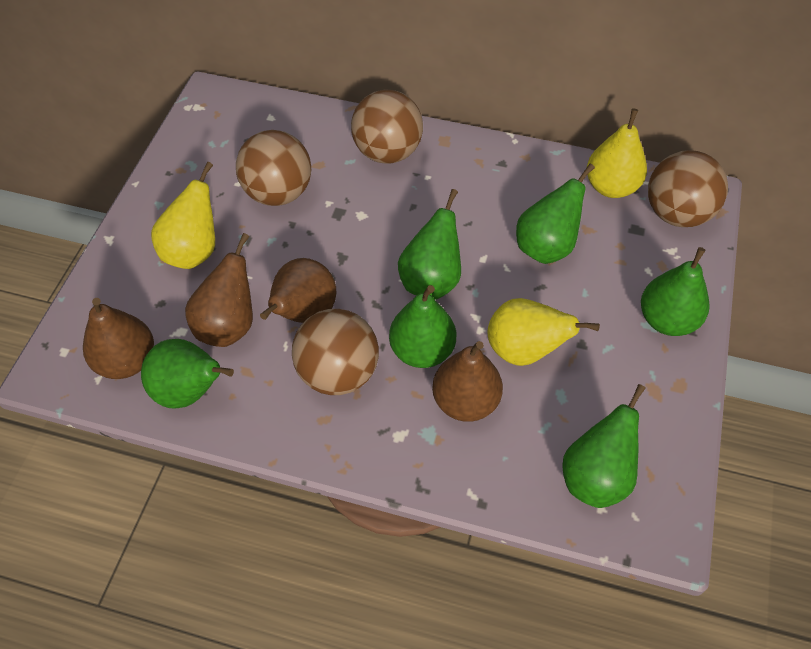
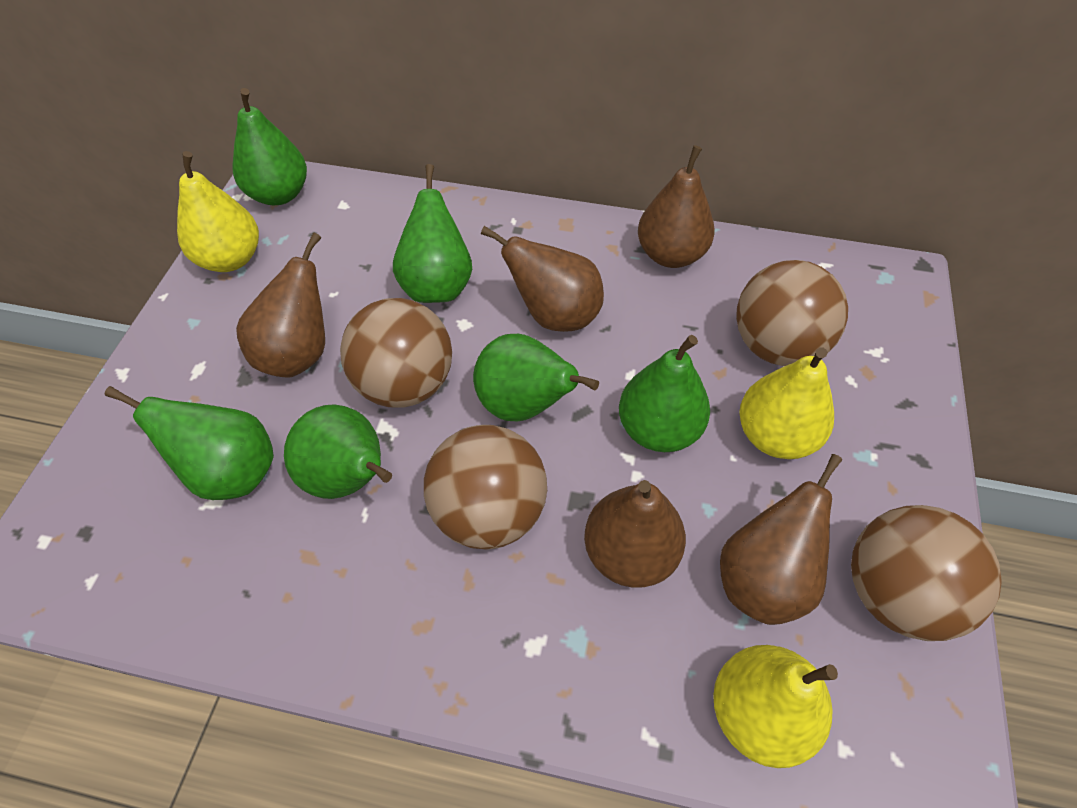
brown pear: 4 -> 5

